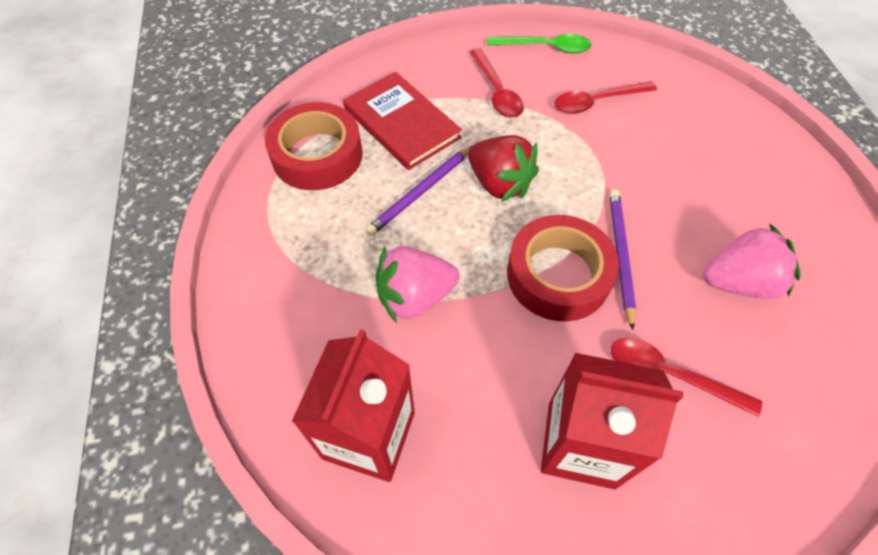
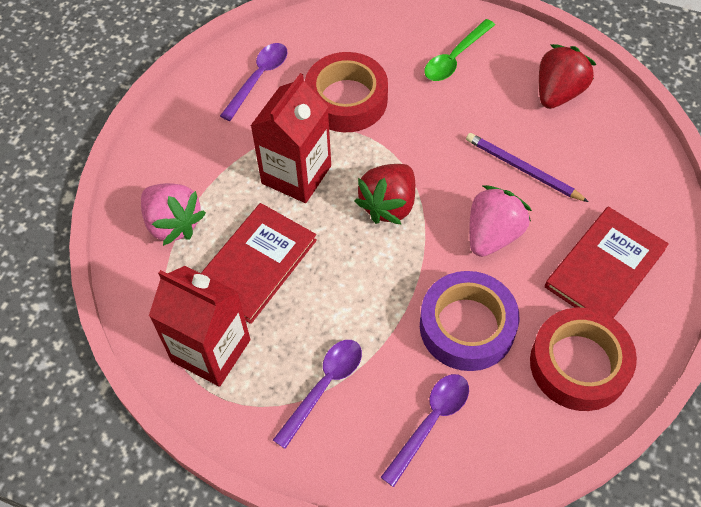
purple pencil: 2 -> 1
purple spoon: 0 -> 3
purple tape: 0 -> 1
red book: 1 -> 2
red spoon: 3 -> 0
red strawberry: 1 -> 2

